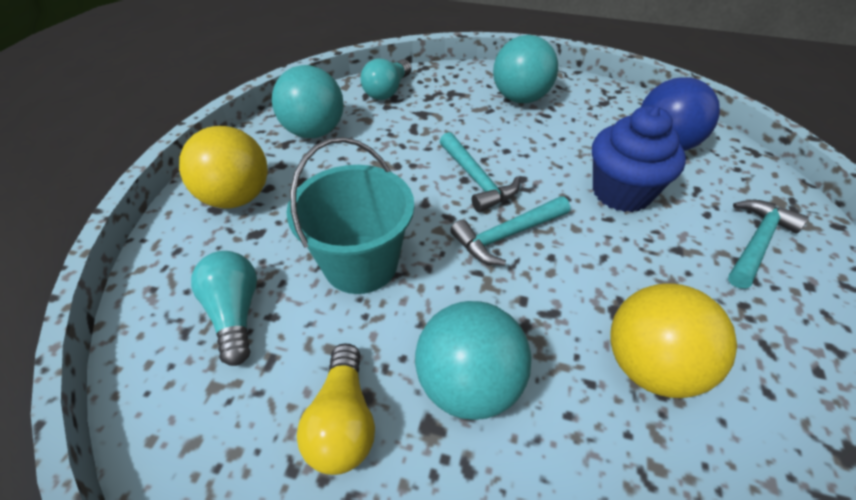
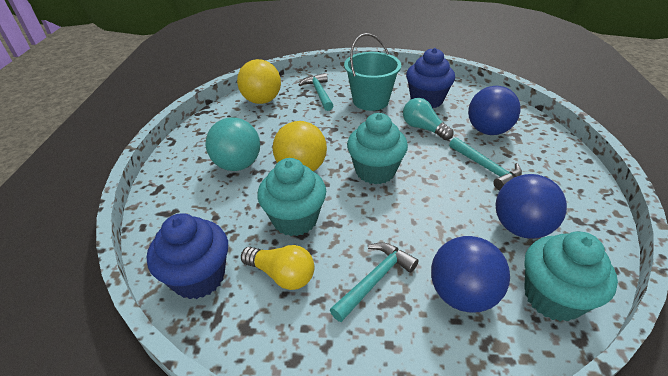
blue ball: 1 -> 3
blue cupcake: 1 -> 2
turquoise ball: 3 -> 1
turquoise cupcake: 0 -> 3
turquoise light bulb: 2 -> 1

